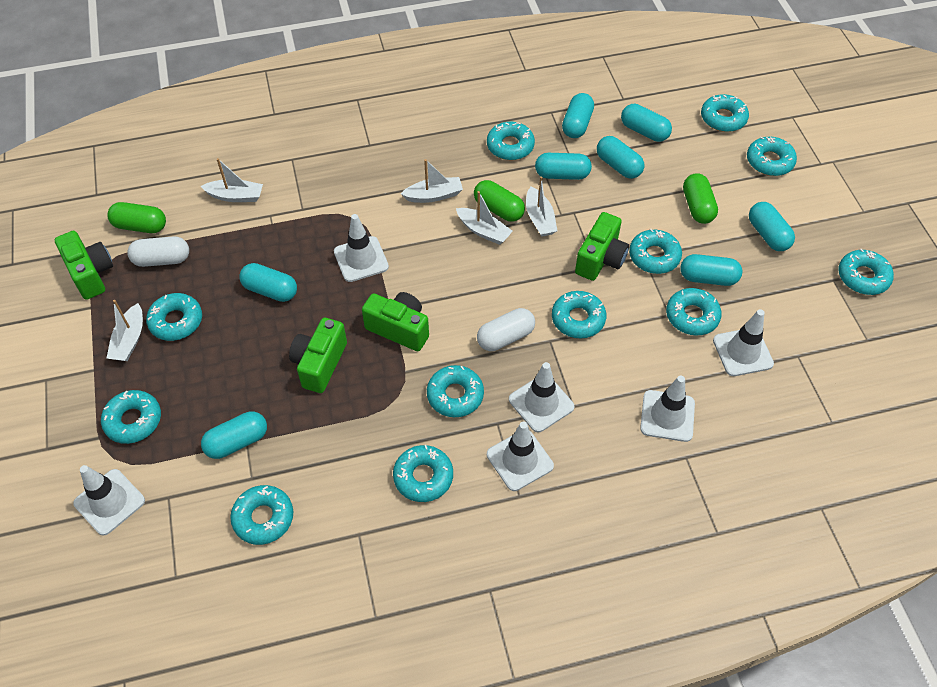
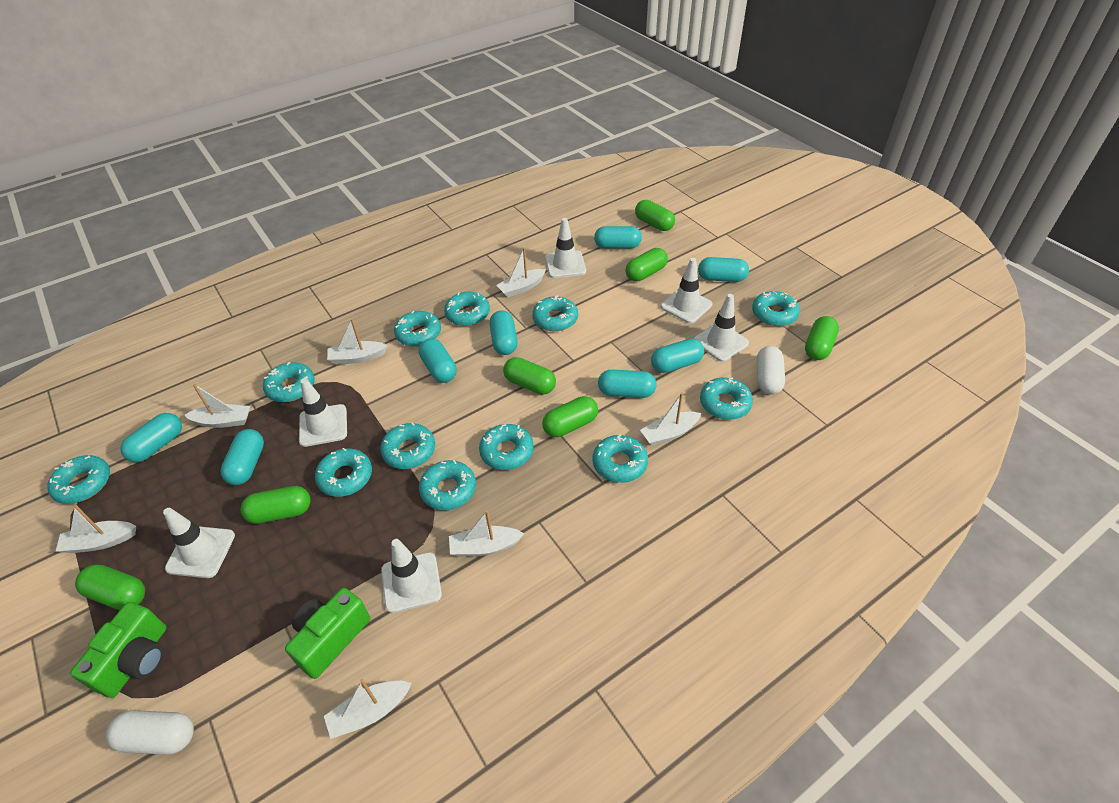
green camera: 4 -> 2
green capsule: 3 -> 7
white boat: 5 -> 7

